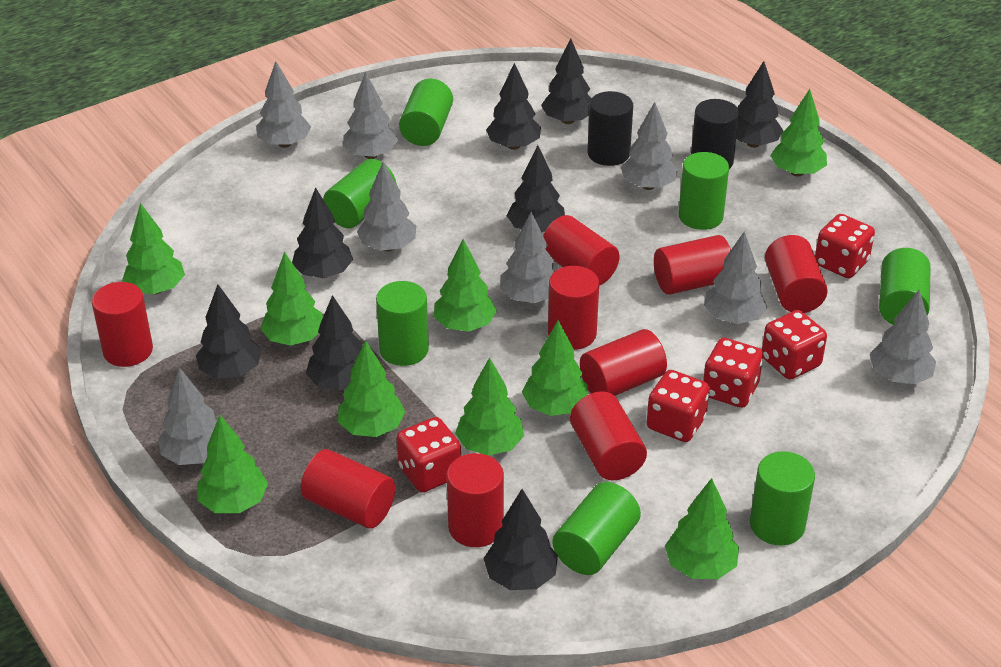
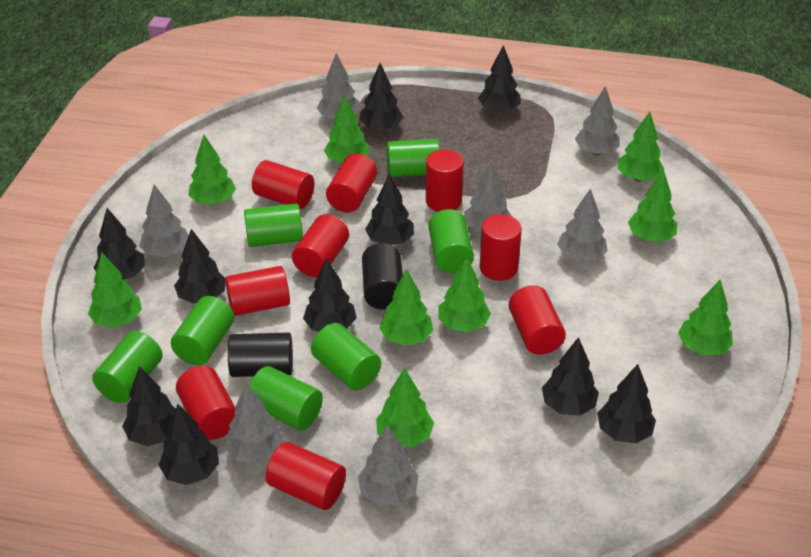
black tree: 8 -> 10
grey tree: 8 -> 7
red dice: 5 -> 0

